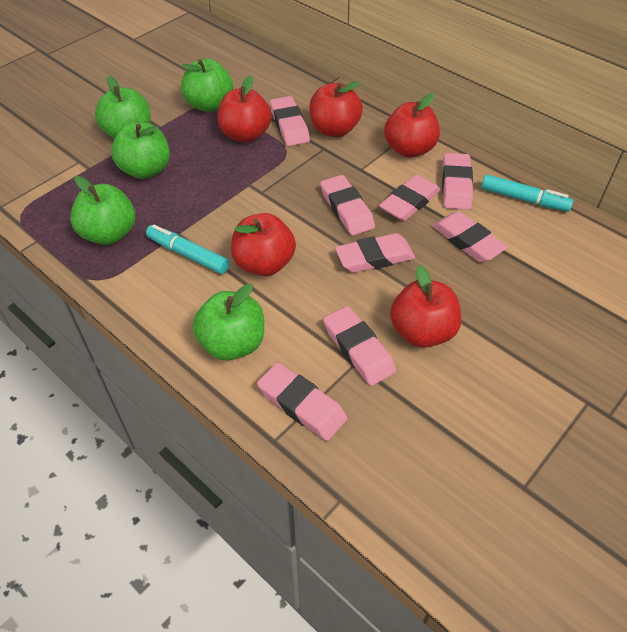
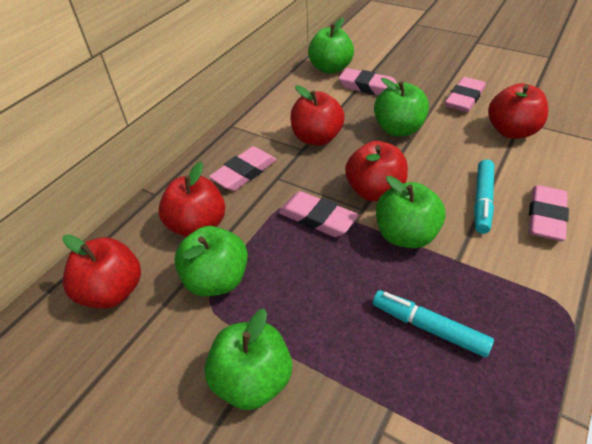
pink eraser: 8 -> 5

